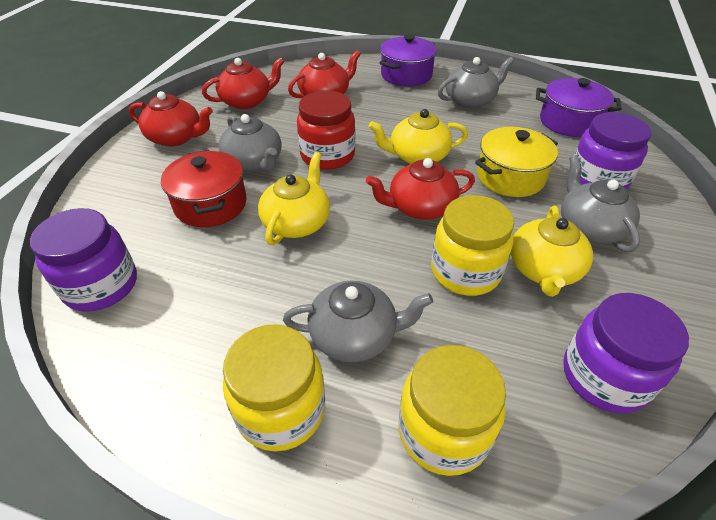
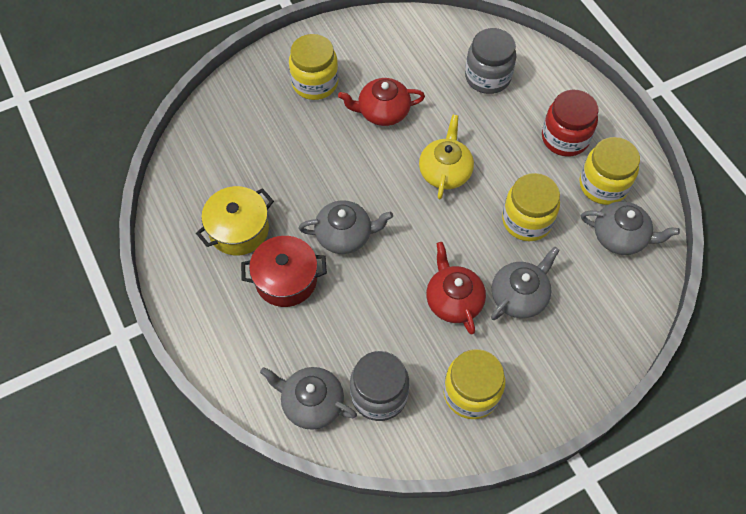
grey jar: 0 -> 2
purple jar: 3 -> 0
purple pot: 2 -> 0
red teapot: 4 -> 2
yellow jar: 3 -> 4
yellow teapot: 3 -> 1

